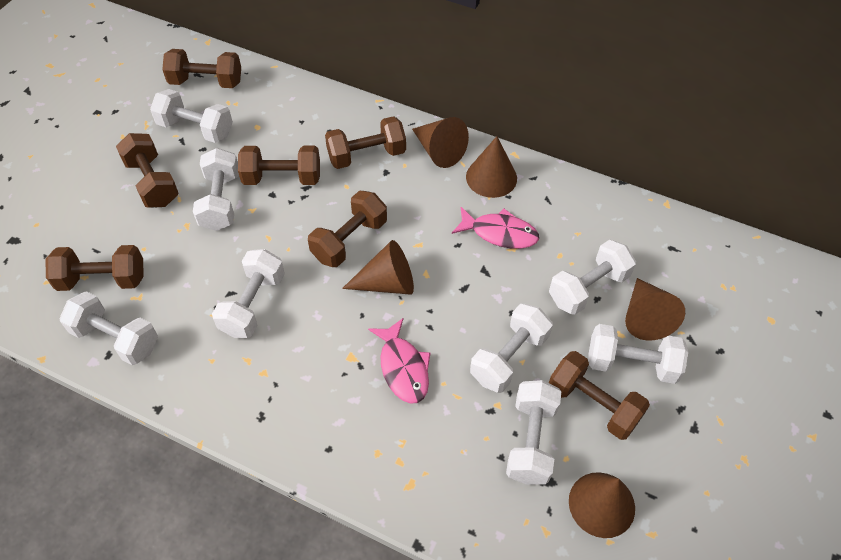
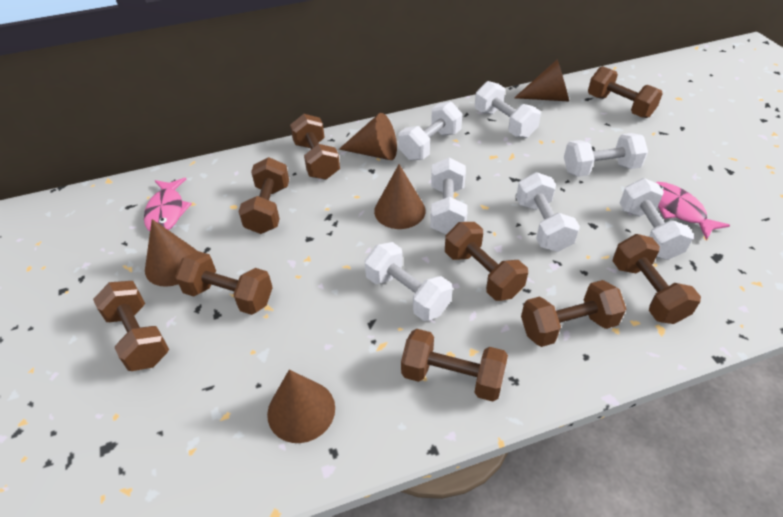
brown dumbbell: 7 -> 9
white dumbbell: 8 -> 7

